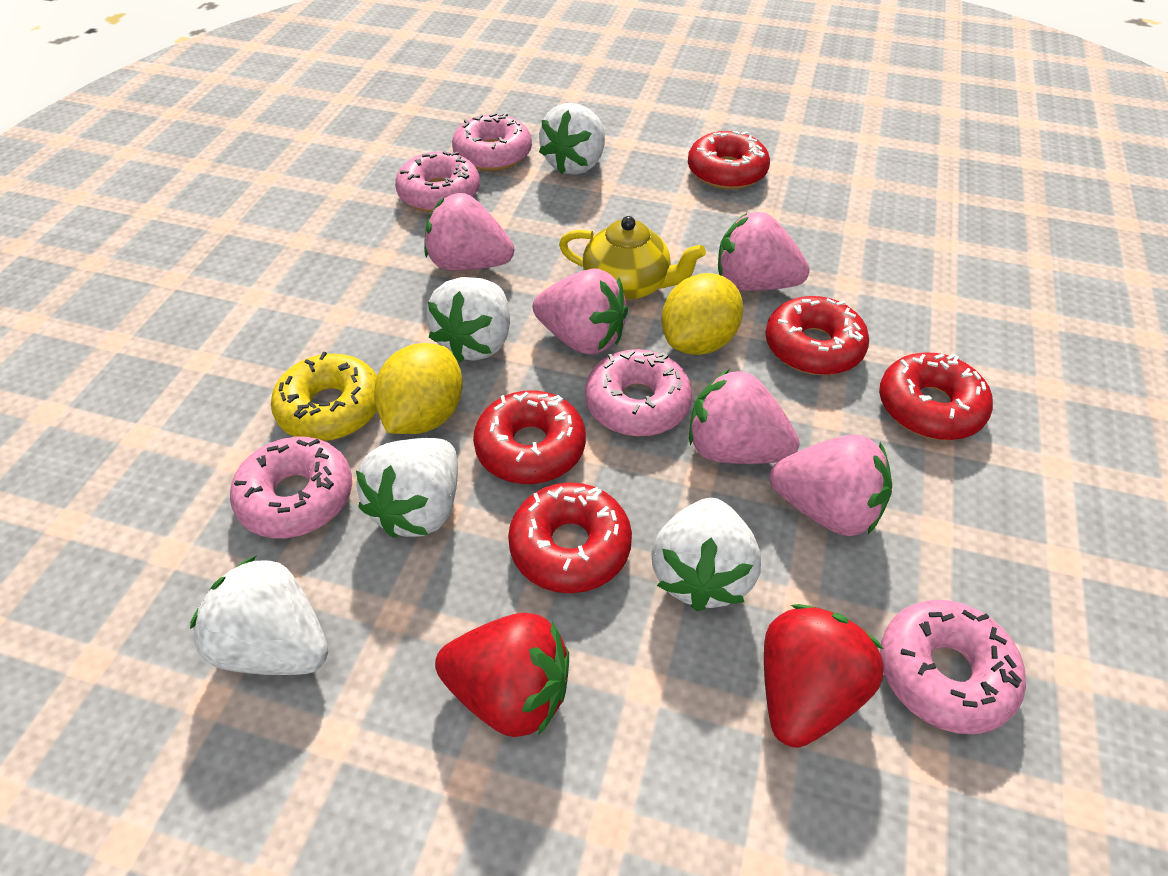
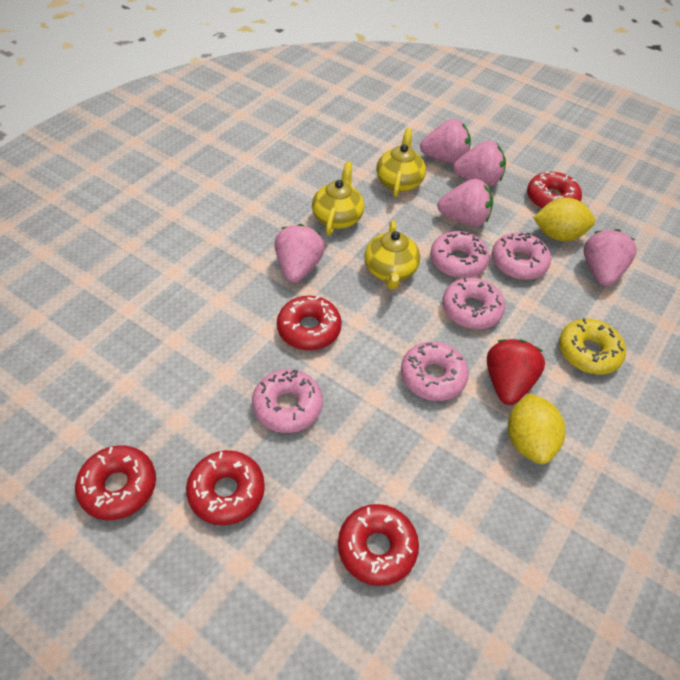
red strawberry: 2 -> 1
white strawberry: 5 -> 0
yellow teapot: 1 -> 3

